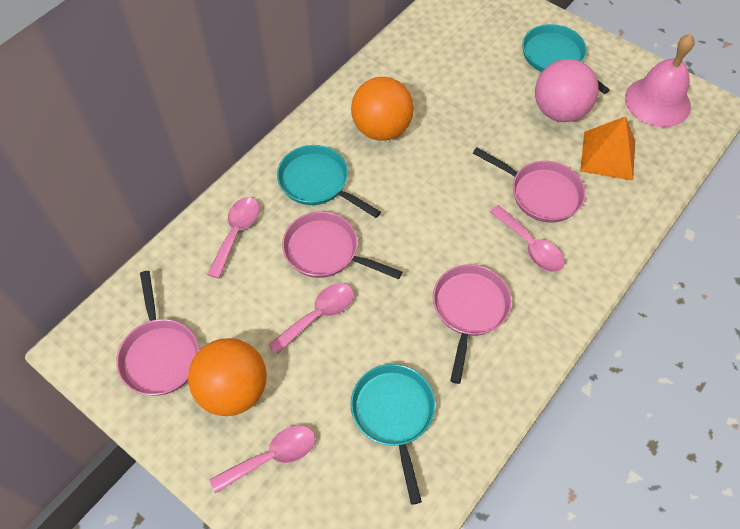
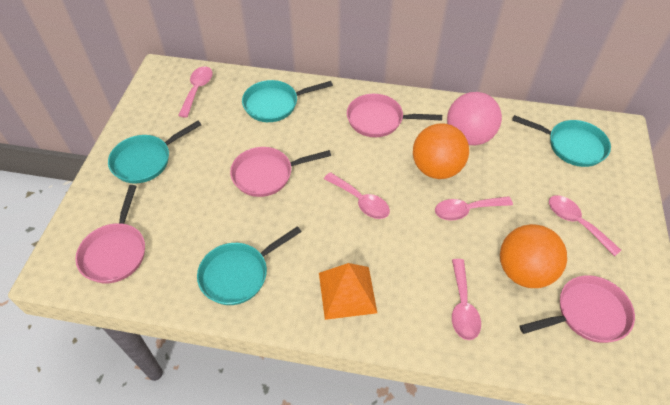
pink bell: 1 -> 0
pink spoon: 4 -> 5
turquoise pan: 3 -> 4

